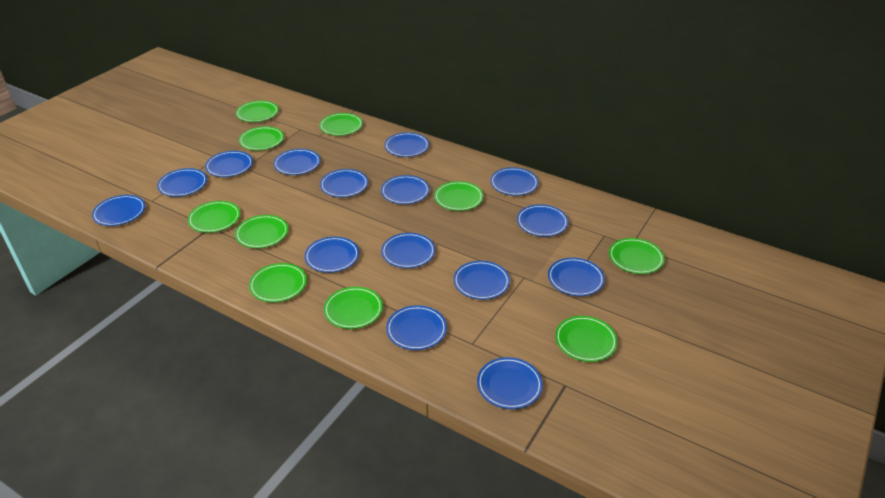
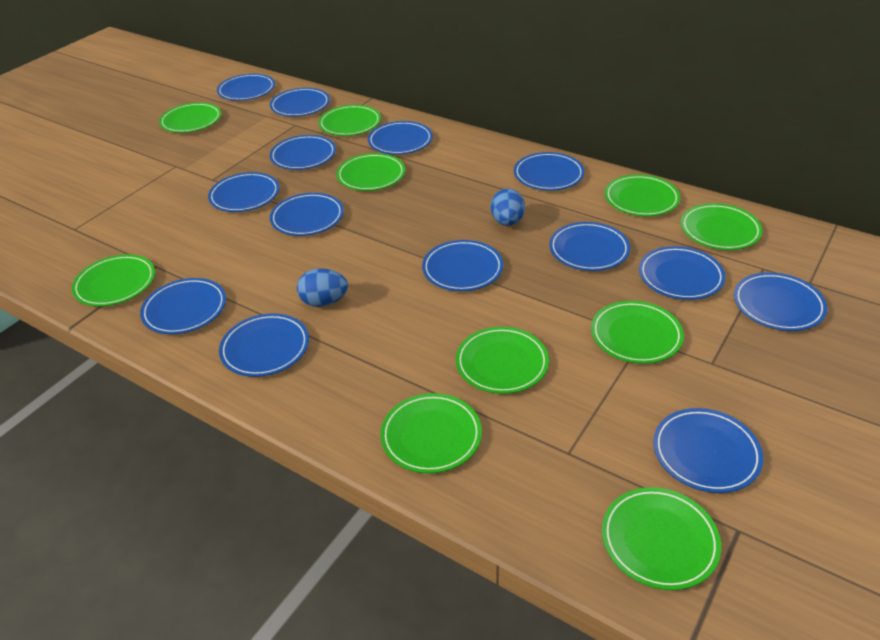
blue egg: 0 -> 2
blue plate: 15 -> 14

